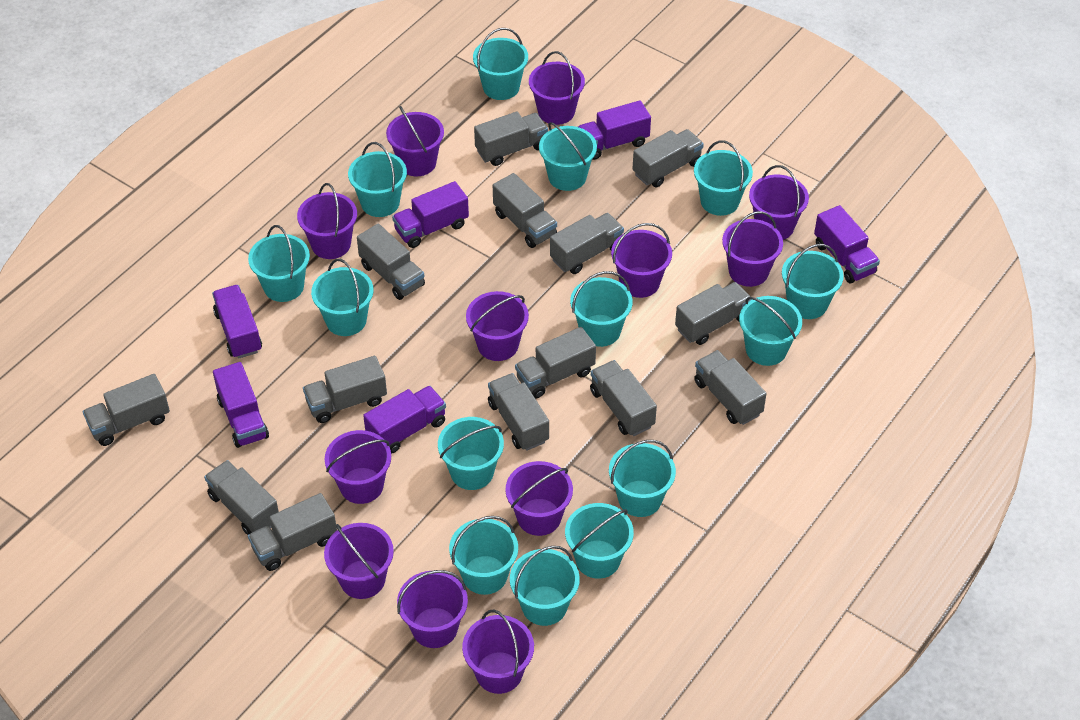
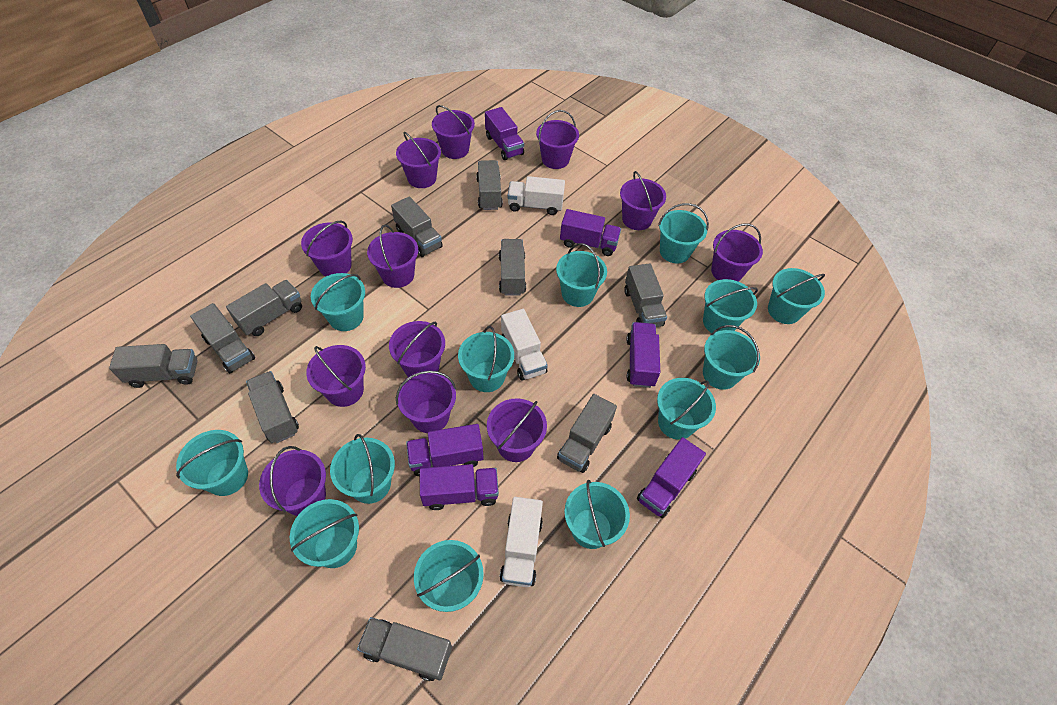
grey truck: 14 -> 10
turquoise bucket: 14 -> 13
white truck: 0 -> 3

